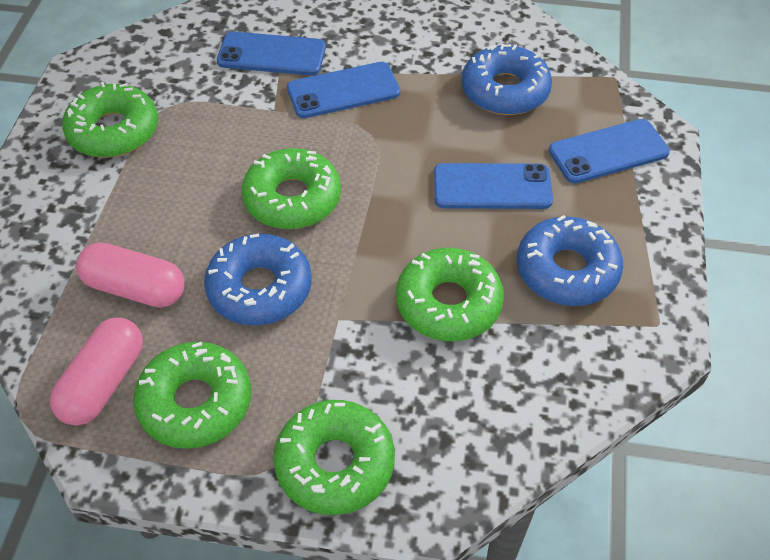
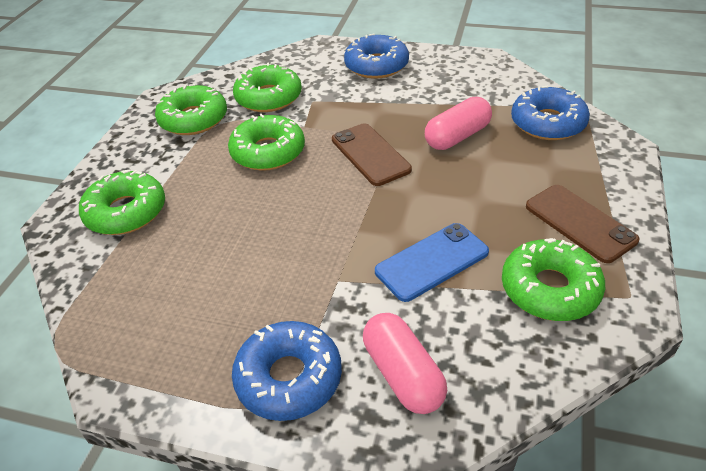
blue phone: 4 -> 1
brown phone: 0 -> 2

